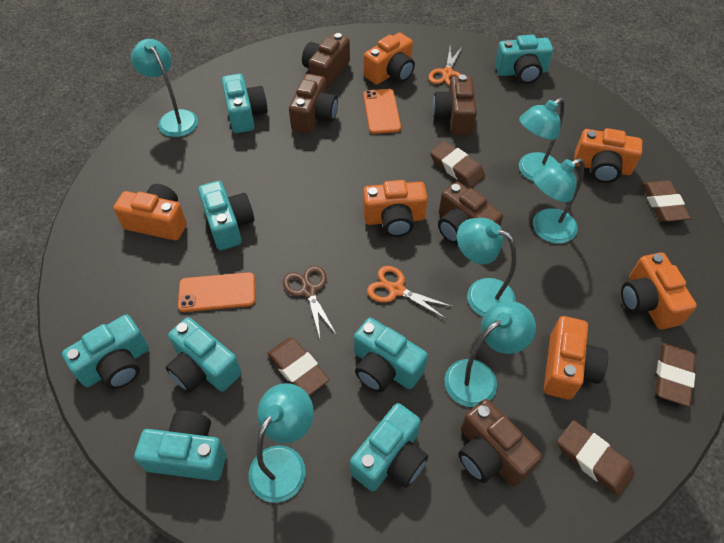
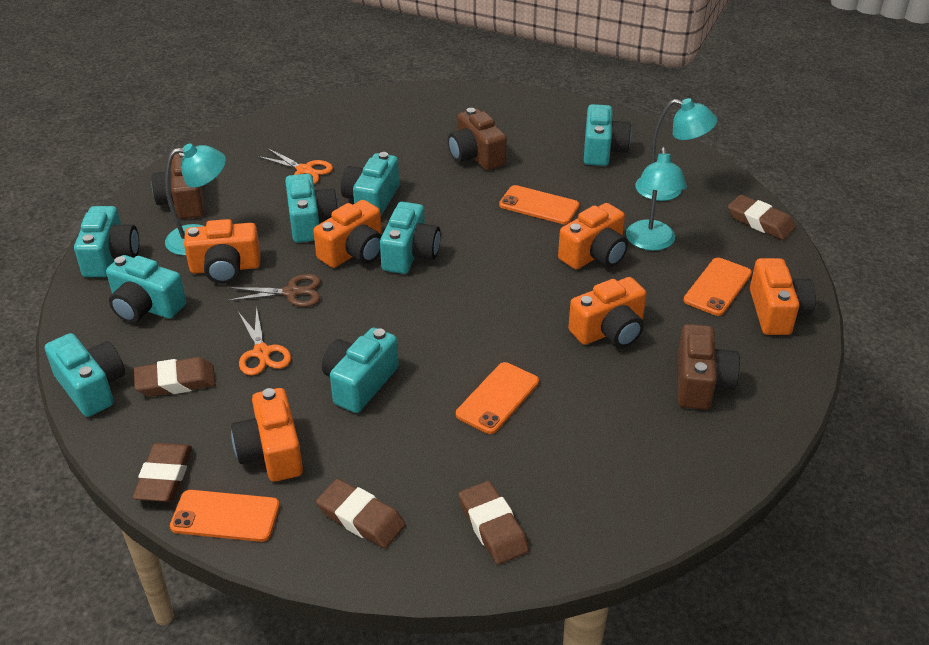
brown camera: 5 -> 3
orange phone: 2 -> 4
turquoise lamp: 6 -> 3

